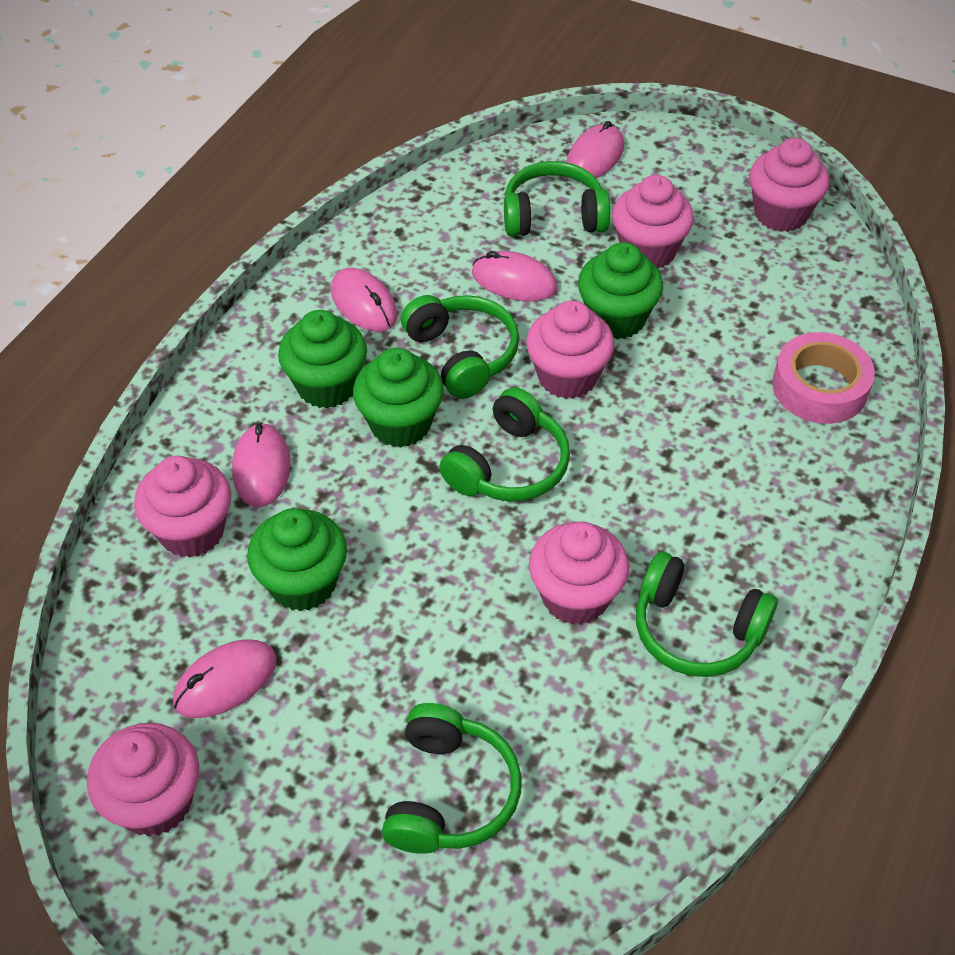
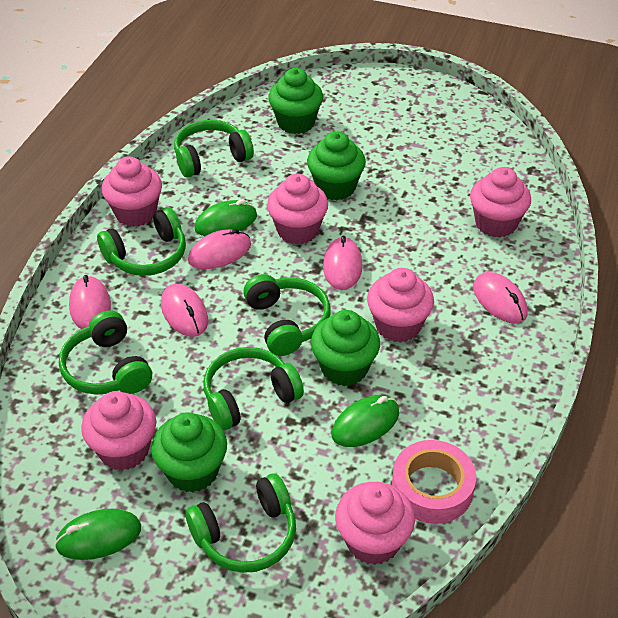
green headphones: 5 -> 6
green mouse: 0 -> 3

